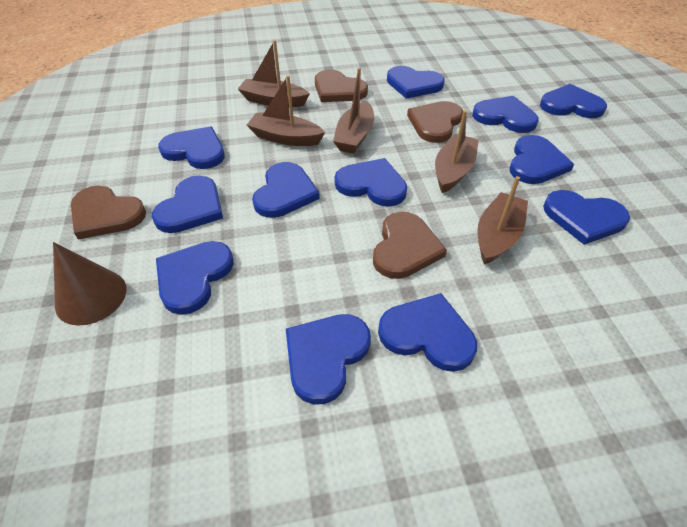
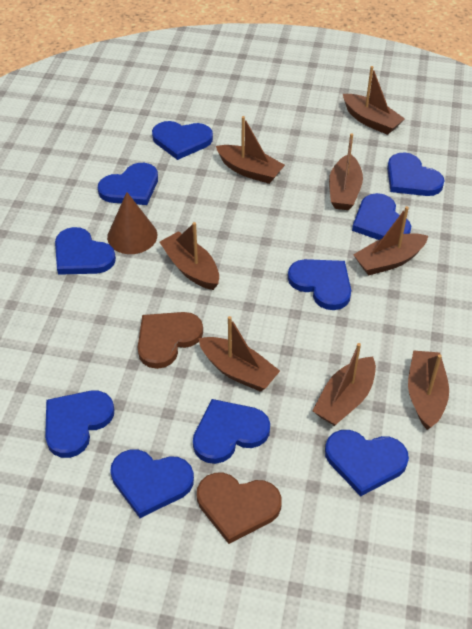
blue heart: 12 -> 10
brown boat: 5 -> 8
brown heart: 4 -> 2

